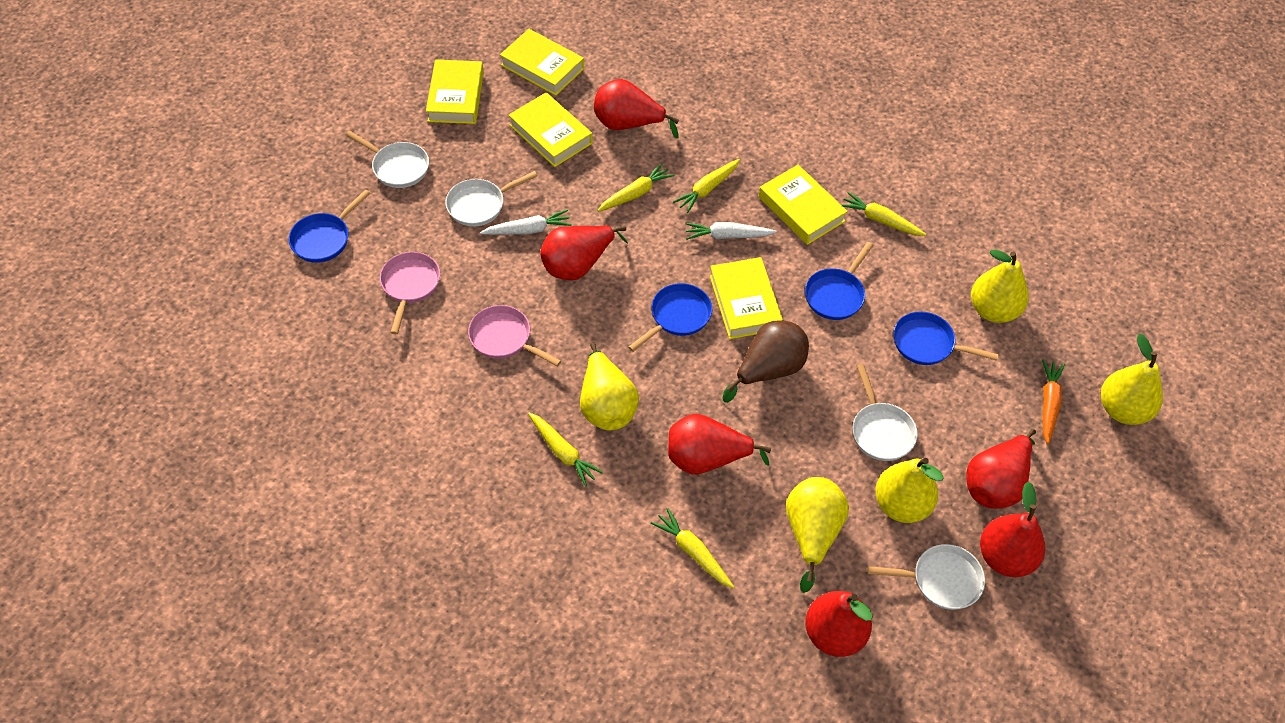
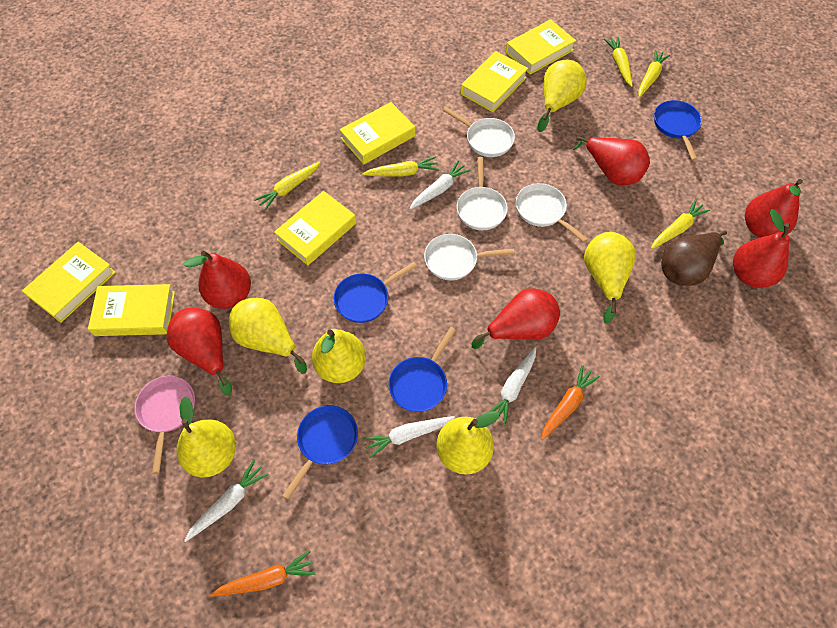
orange carrot: 1 -> 2
pink pan: 2 -> 1
white carrot: 2 -> 4
yellow book: 5 -> 6
yellow pear: 5 -> 6

